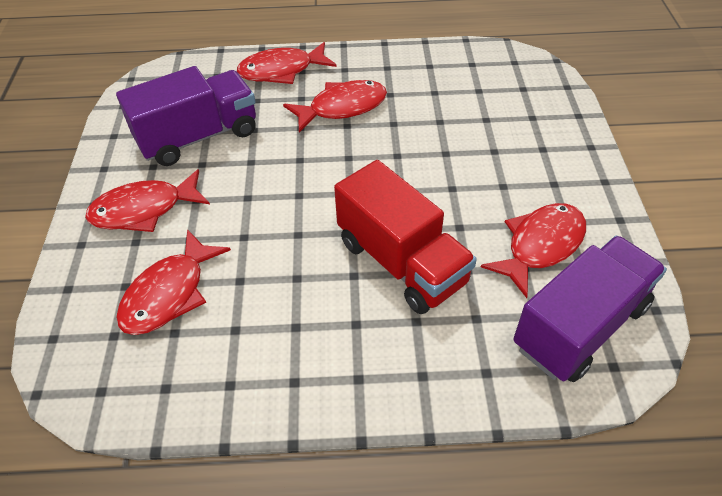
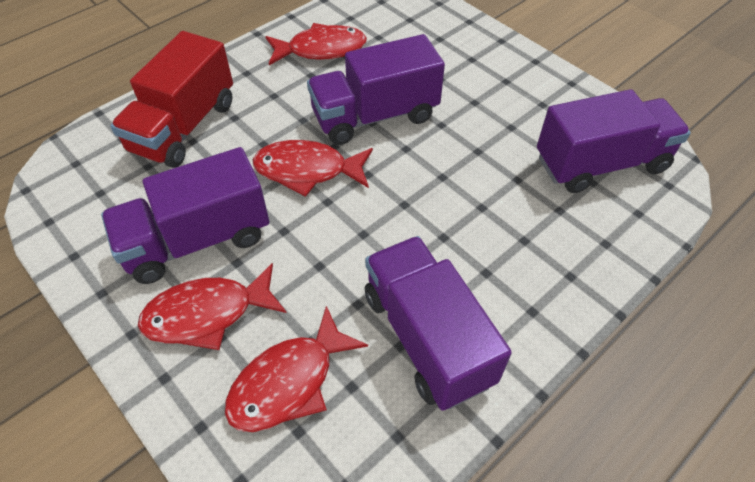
purple truck: 2 -> 4
red fish: 5 -> 4

